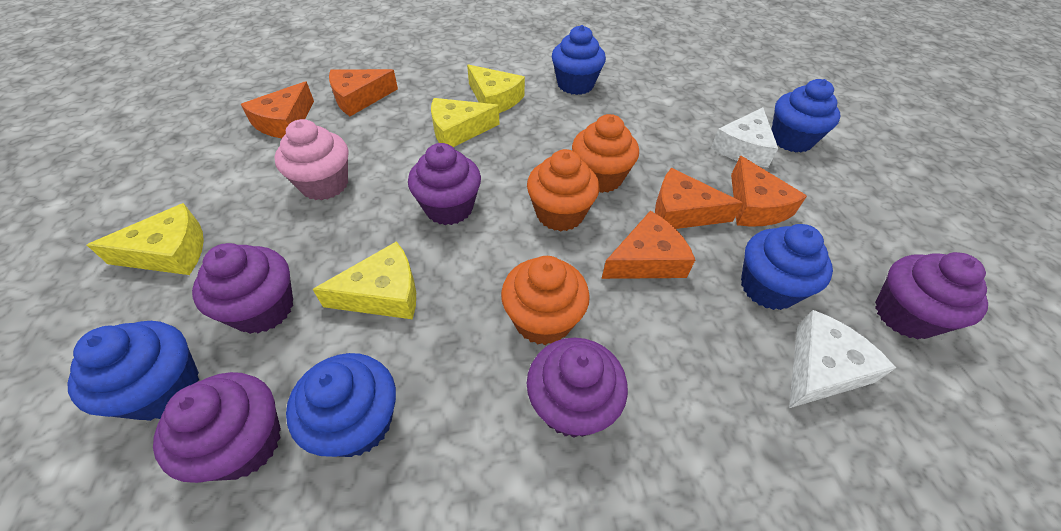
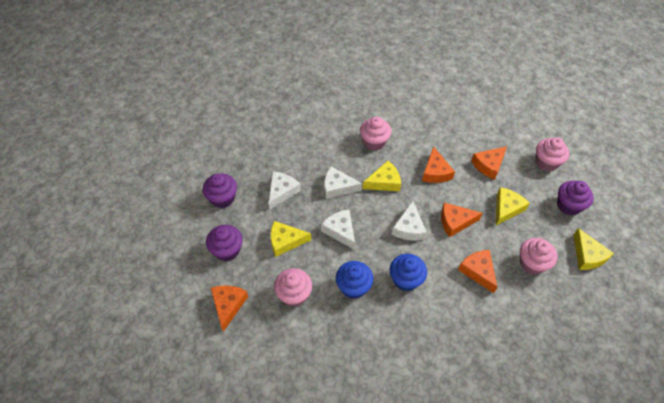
blue cupcake: 5 -> 2
orange cupcake: 3 -> 0
pink cupcake: 1 -> 4
purple cupcake: 5 -> 3
white cheese: 2 -> 4

